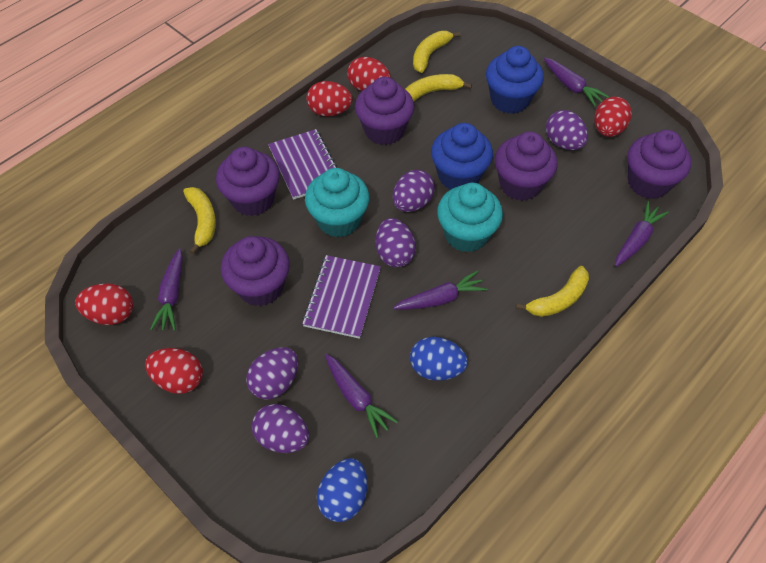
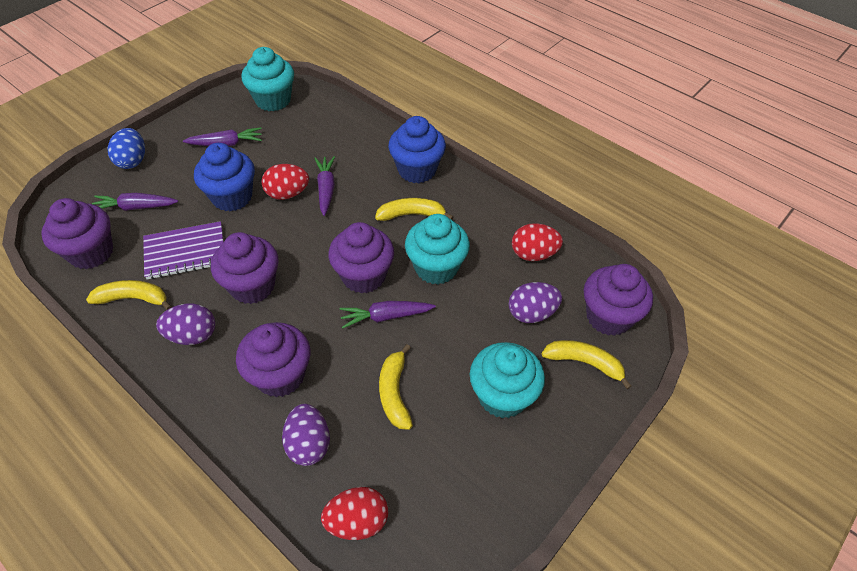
blue egg: 2 -> 1
purple carrot: 5 -> 4
purple egg: 5 -> 3
purple notebook: 2 -> 1
red egg: 5 -> 3
turquoise cupcake: 2 -> 3

